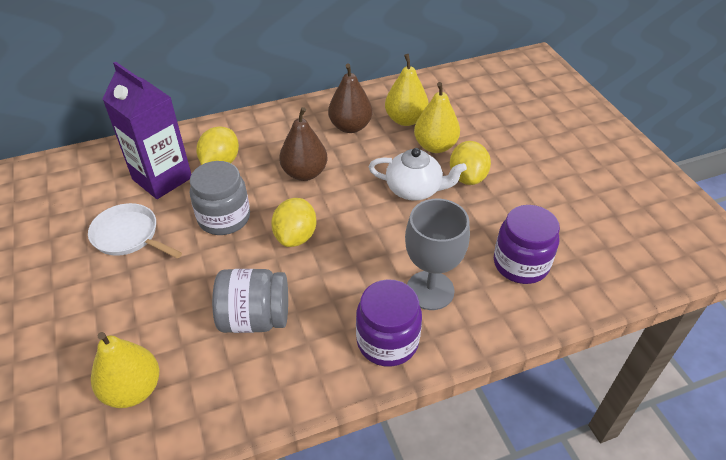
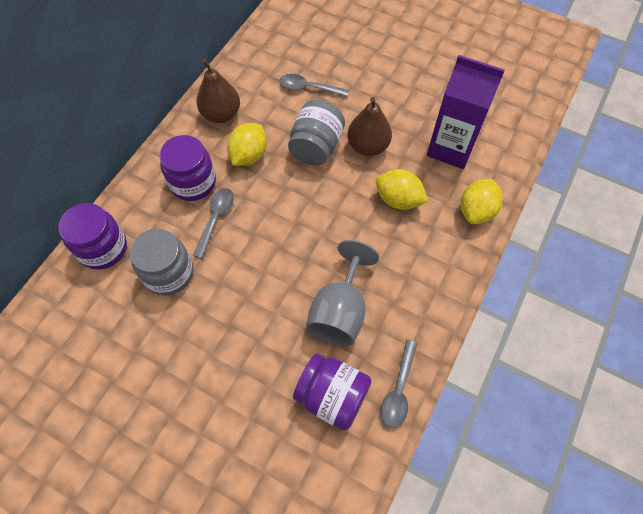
grey spoon: 0 -> 3
purple jar: 2 -> 3
white pan: 1 -> 0
white teapot: 1 -> 0
yellow pear: 3 -> 0

